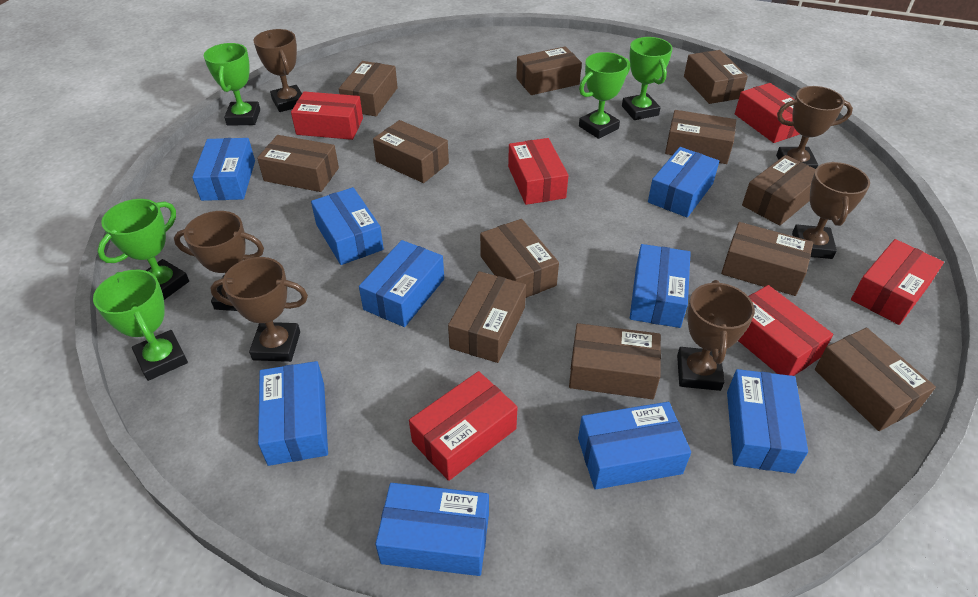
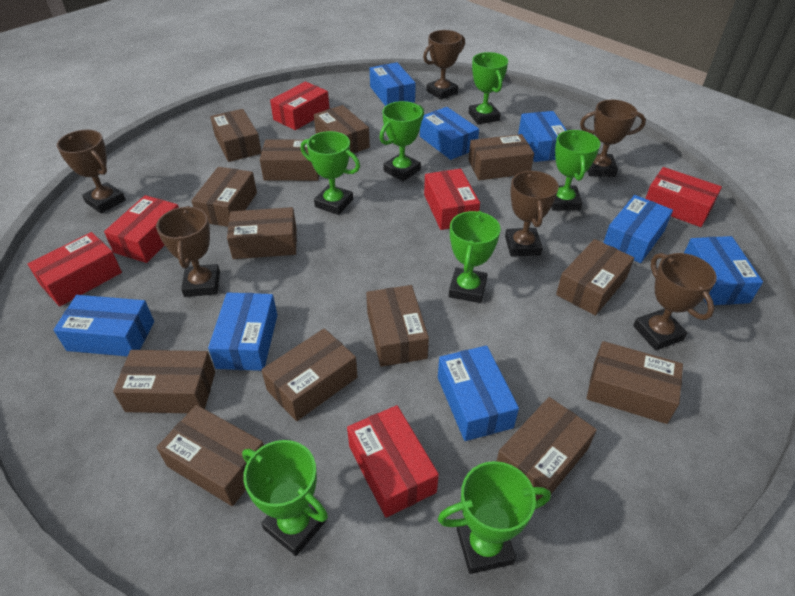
blue box: 9 -> 8
brown box: 12 -> 13
green trophy: 5 -> 7

